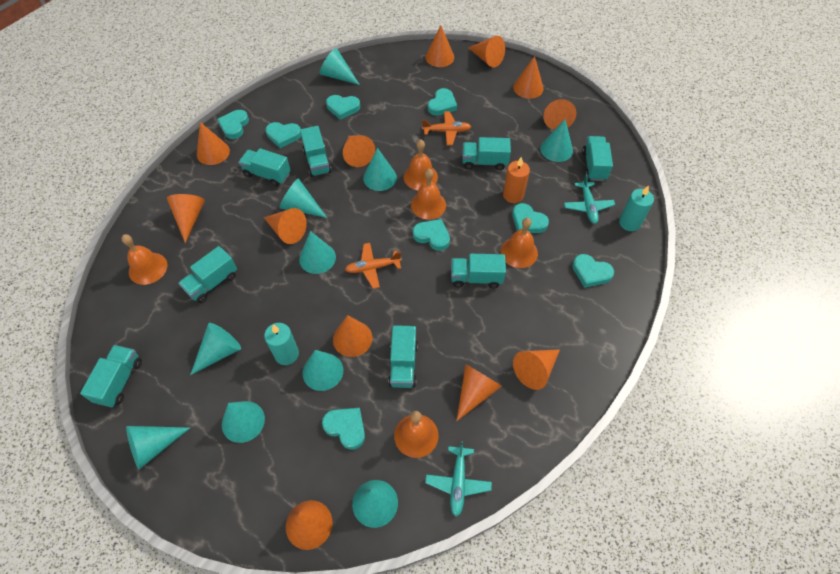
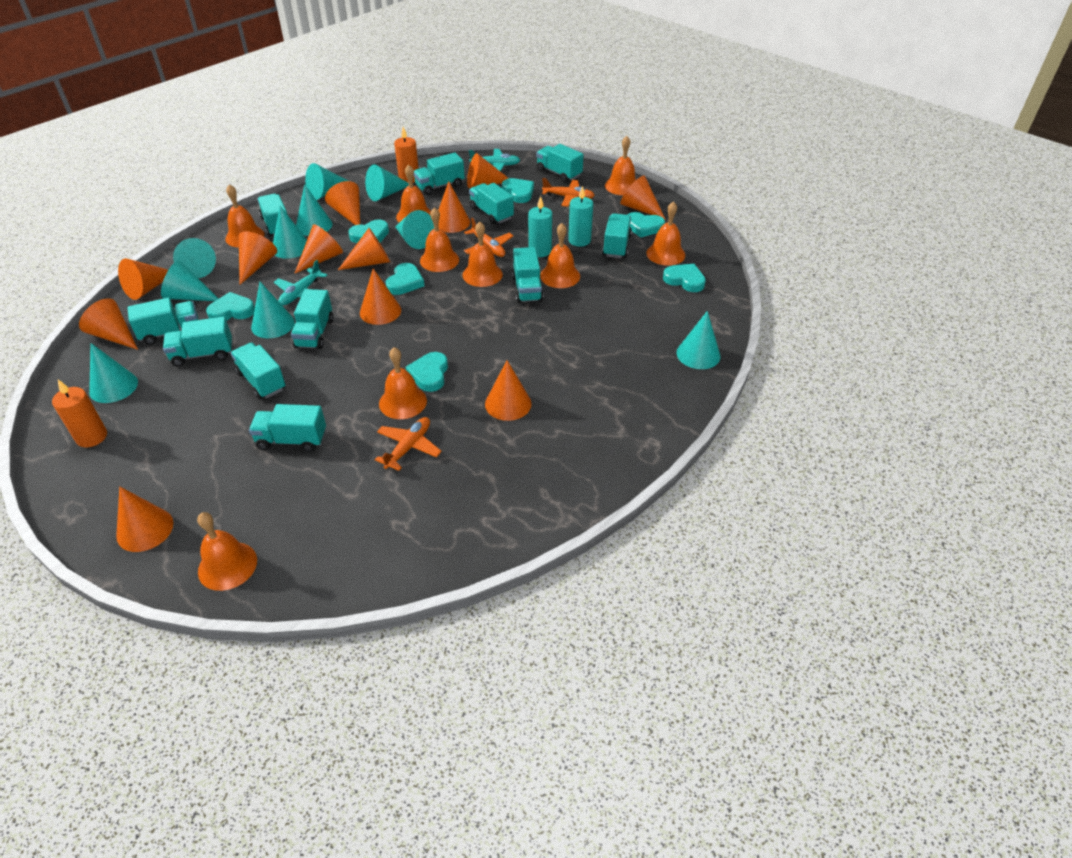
orange bell: 5 -> 9
orange candle: 1 -> 2
orange plane: 2 -> 3
turquoise heart: 8 -> 7
turquoise truck: 8 -> 11

